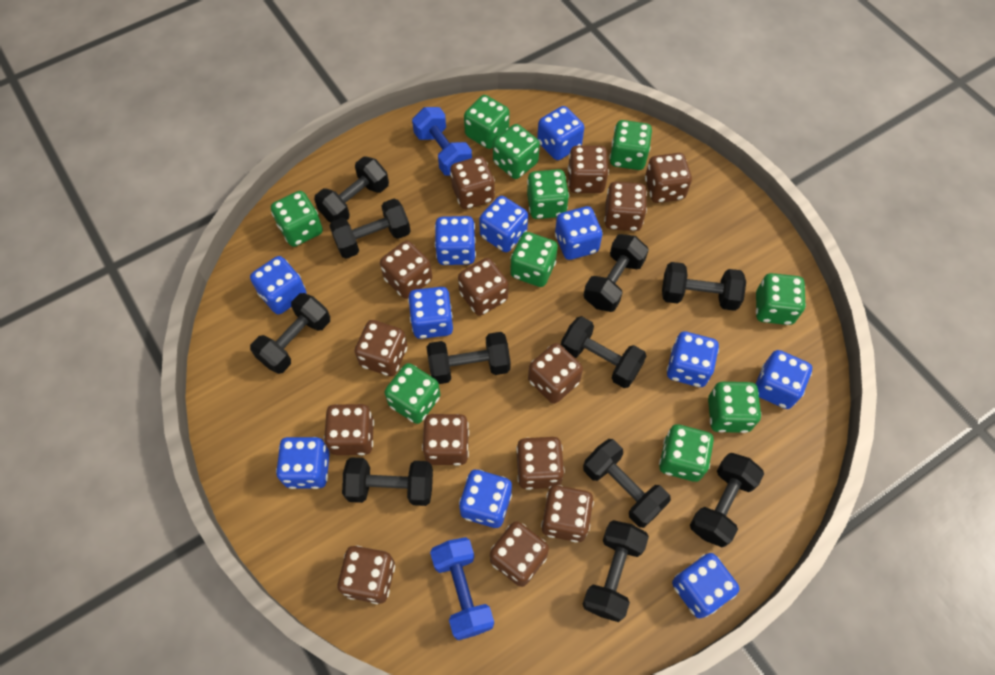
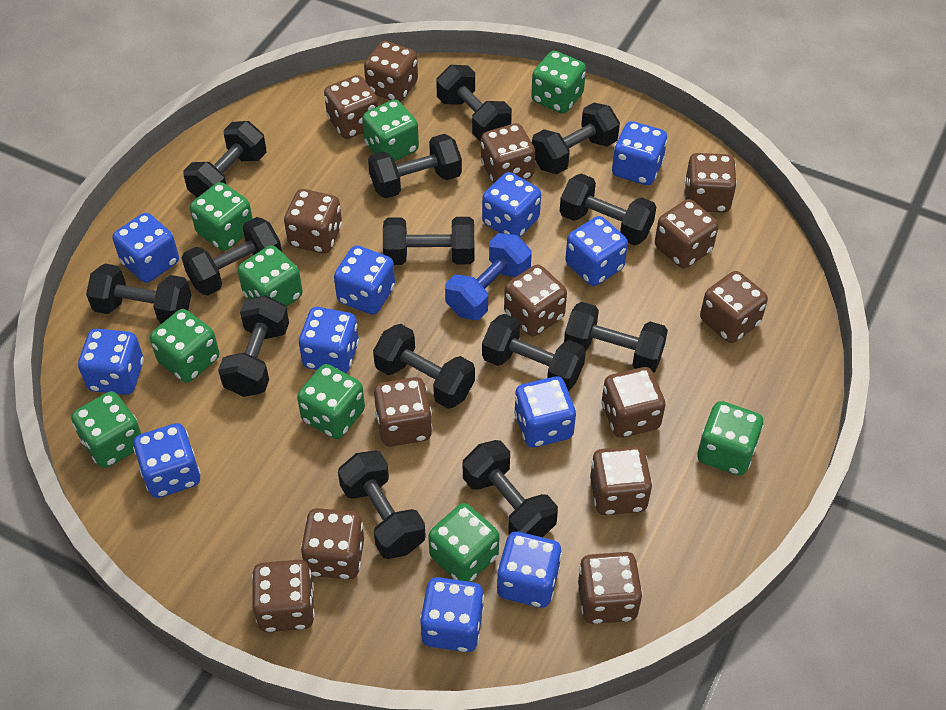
black dumbbell: 11 -> 14
blue dumbbell: 2 -> 1
green dice: 10 -> 9

